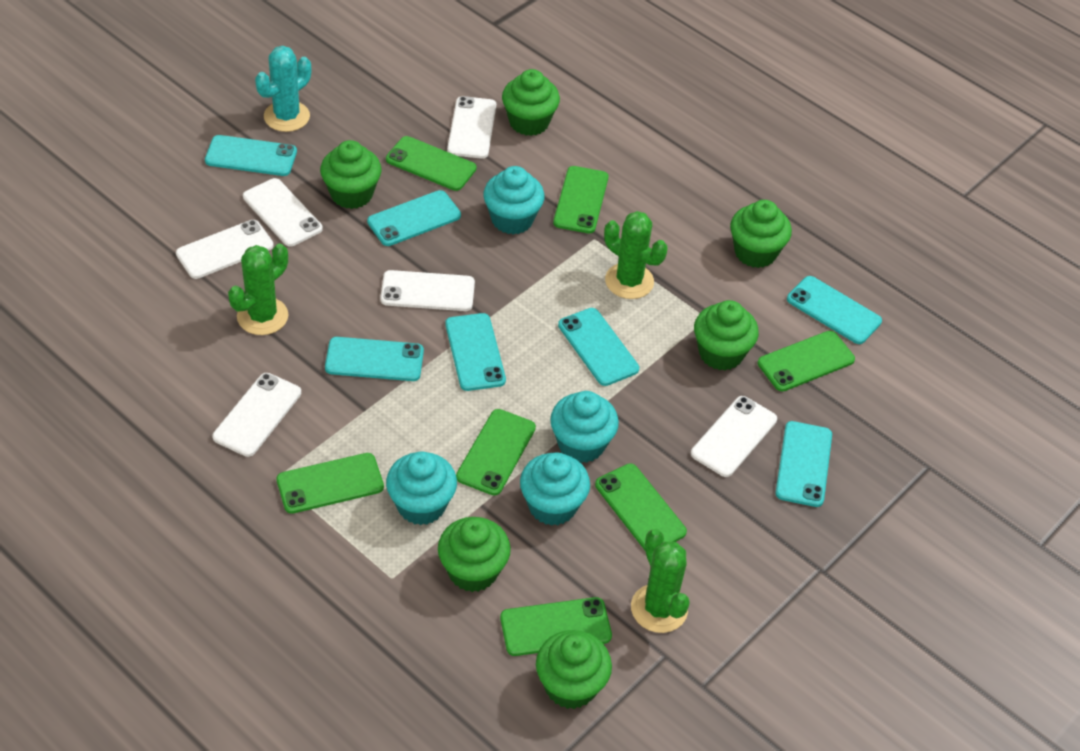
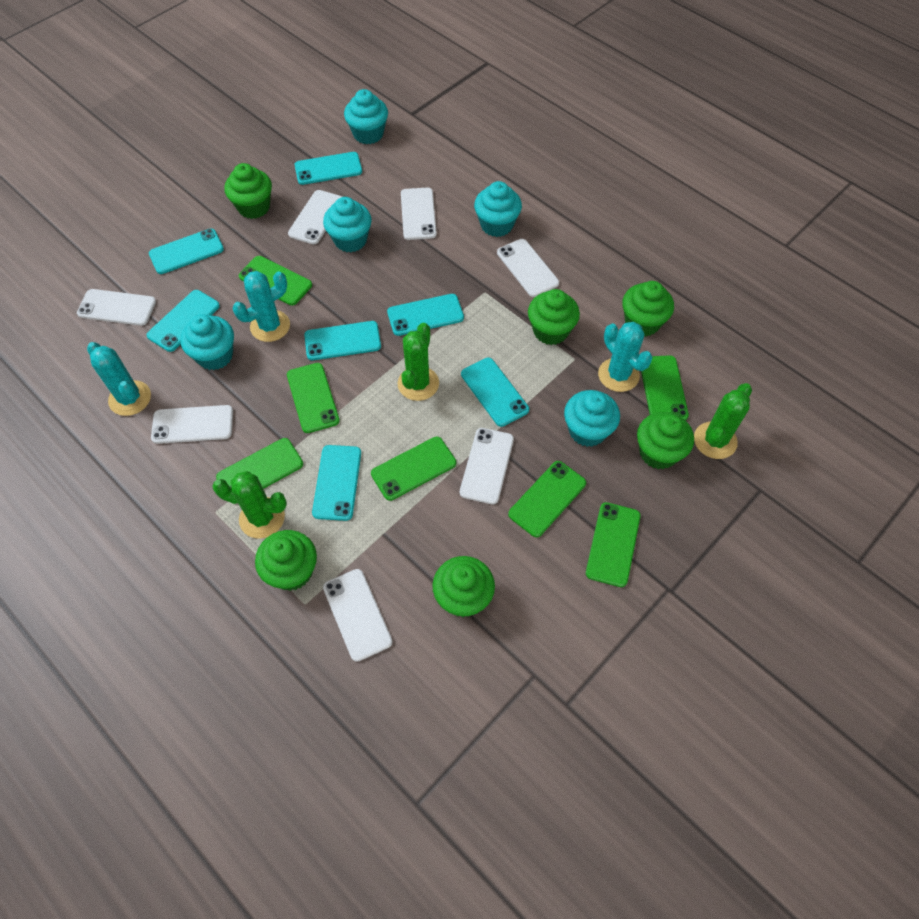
turquoise cactus: 1 -> 3
turquoise cupcake: 4 -> 5
white phone: 6 -> 7

